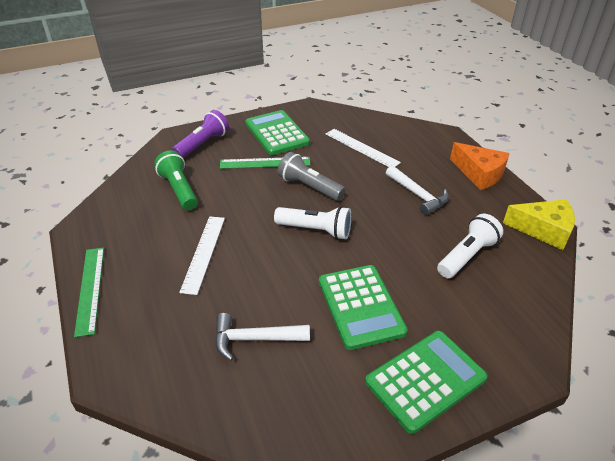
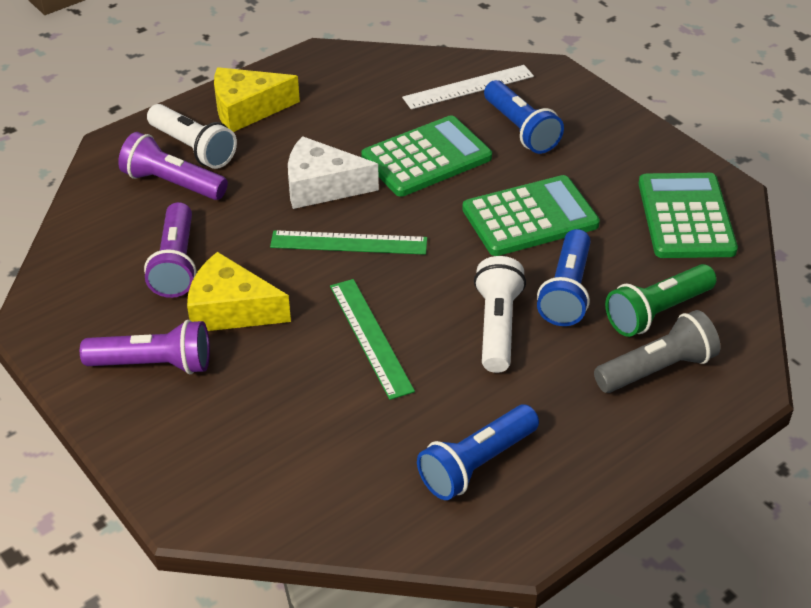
blue flashlight: 0 -> 3
orange cheese: 1 -> 0
purple flashlight: 1 -> 3
white cheese: 0 -> 1
white hammer: 2 -> 0
white ruler: 2 -> 1
yellow cheese: 1 -> 2

